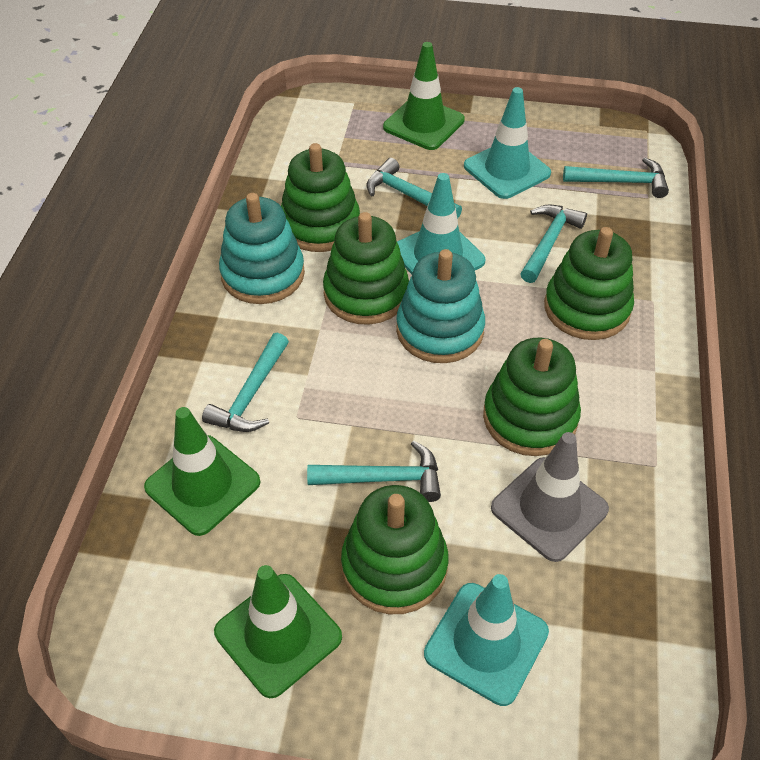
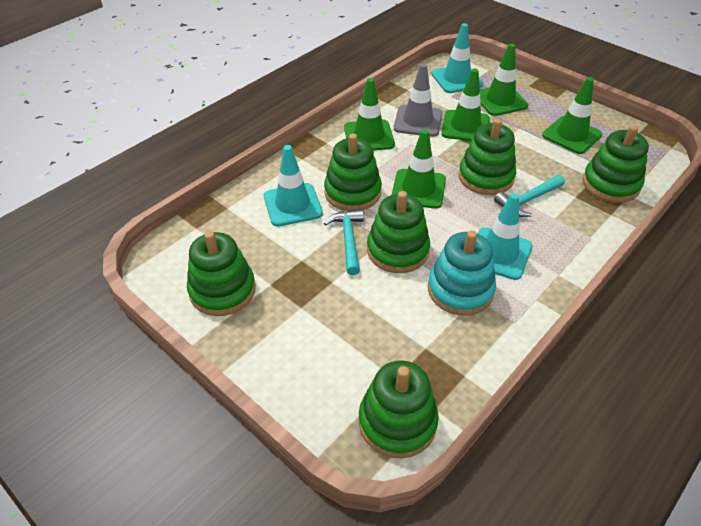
green stacking toy: 5 -> 6
green traffic cone: 3 -> 5
turquoise hammer: 5 -> 2
turquoise stacking toy: 2 -> 1

